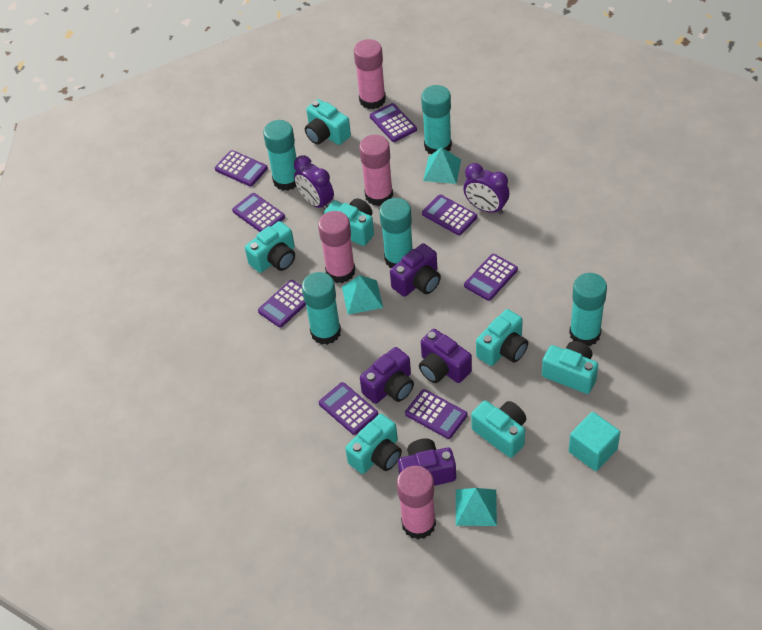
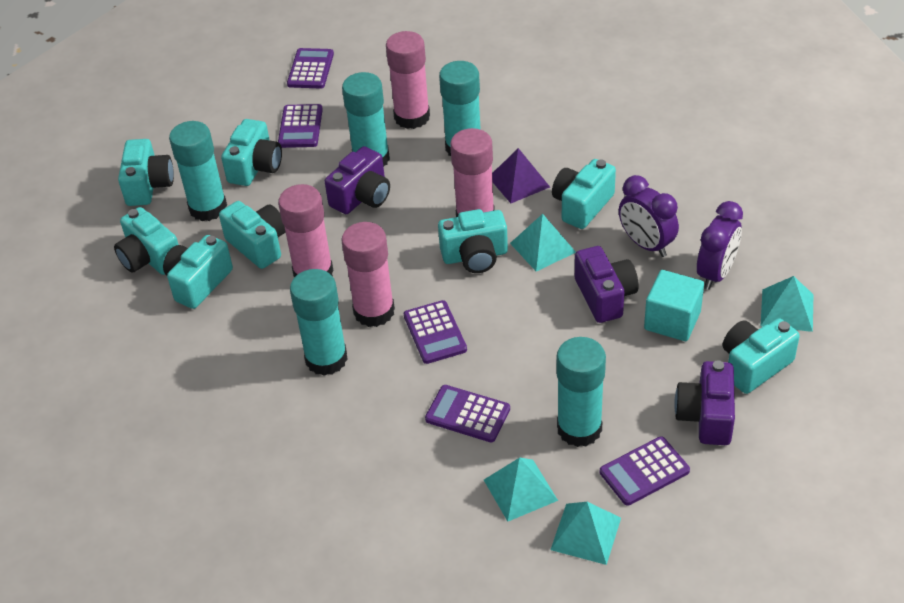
purple calculator: 8 -> 5
purple camera: 4 -> 3
purple pyramid: 0 -> 1
turquoise camera: 7 -> 8
turquoise pyramid: 3 -> 4

